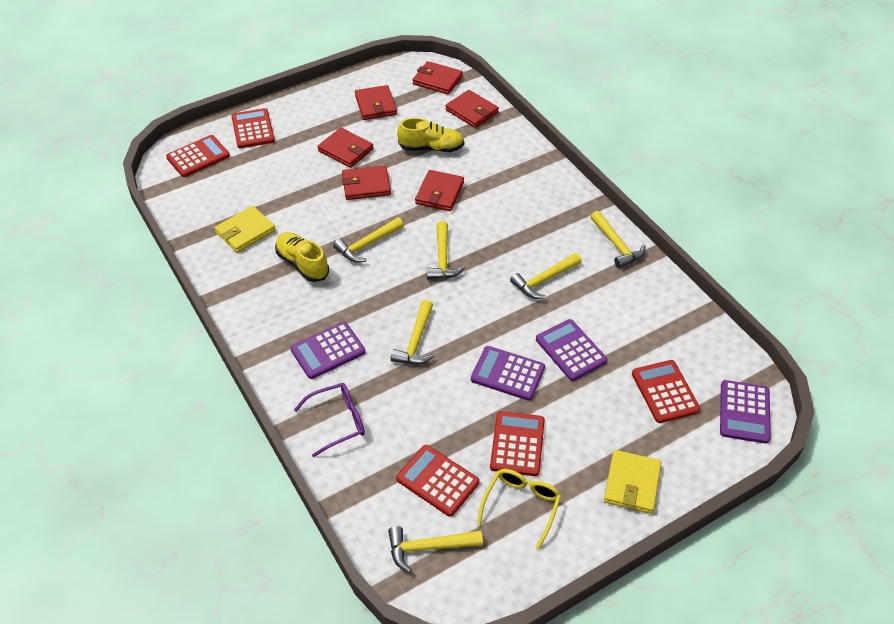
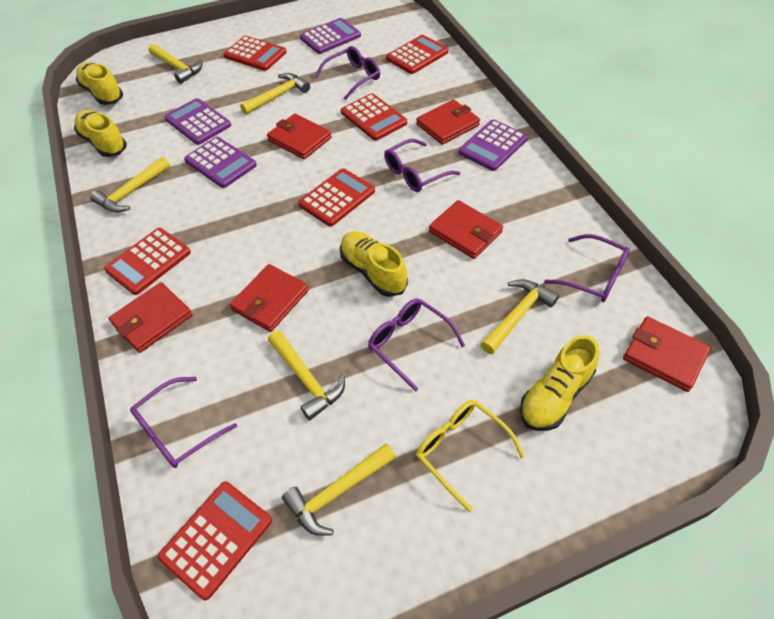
purple glasses: 1 -> 5
red calculator: 5 -> 6
yellow shoe: 2 -> 4
yellow wallet: 2 -> 0

